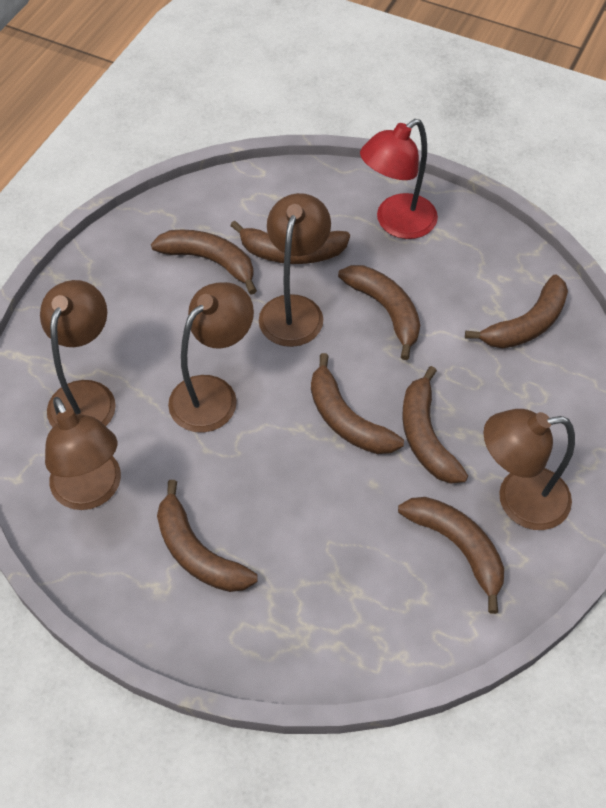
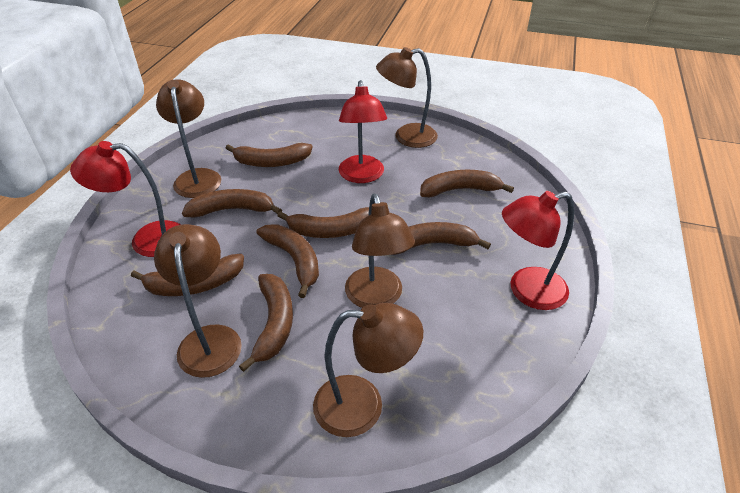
red lamp: 1 -> 3

